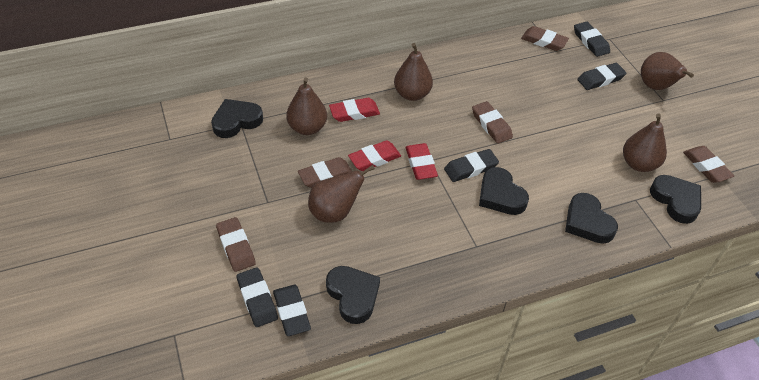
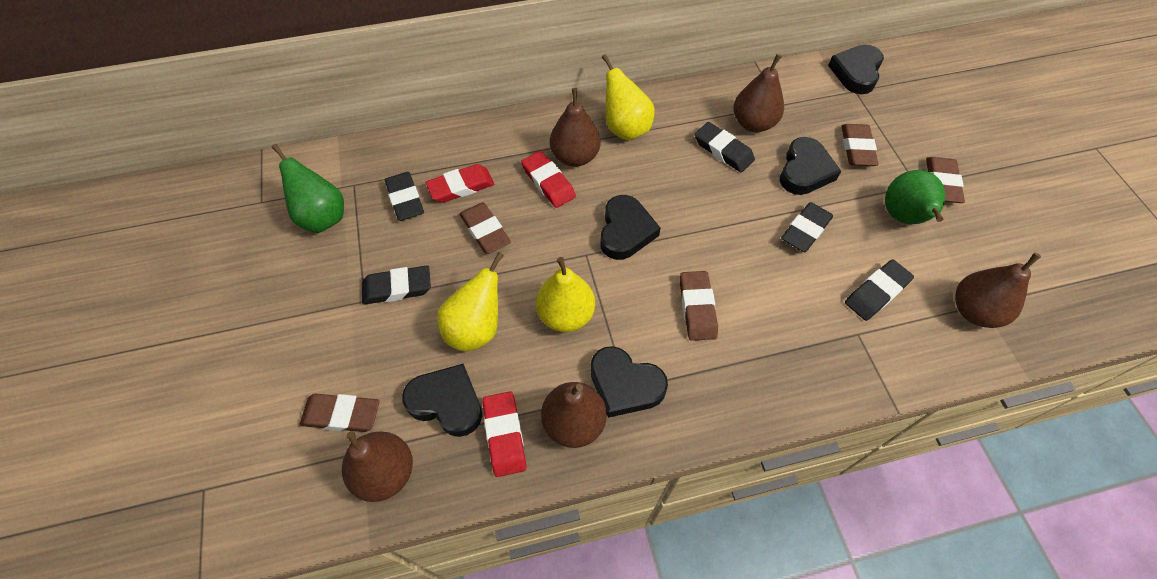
green pear: 0 -> 2
yellow pear: 0 -> 3

